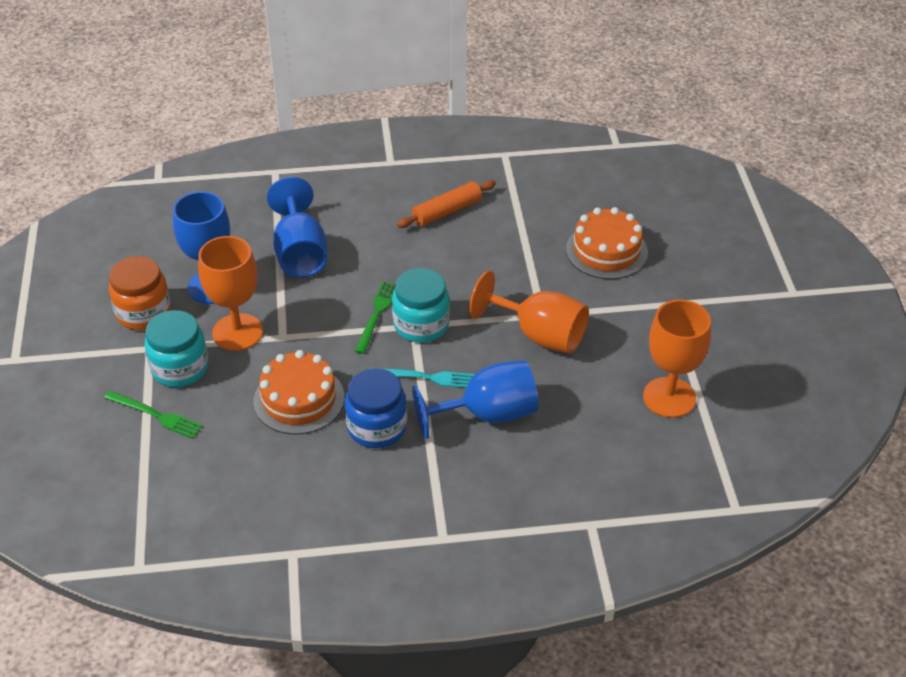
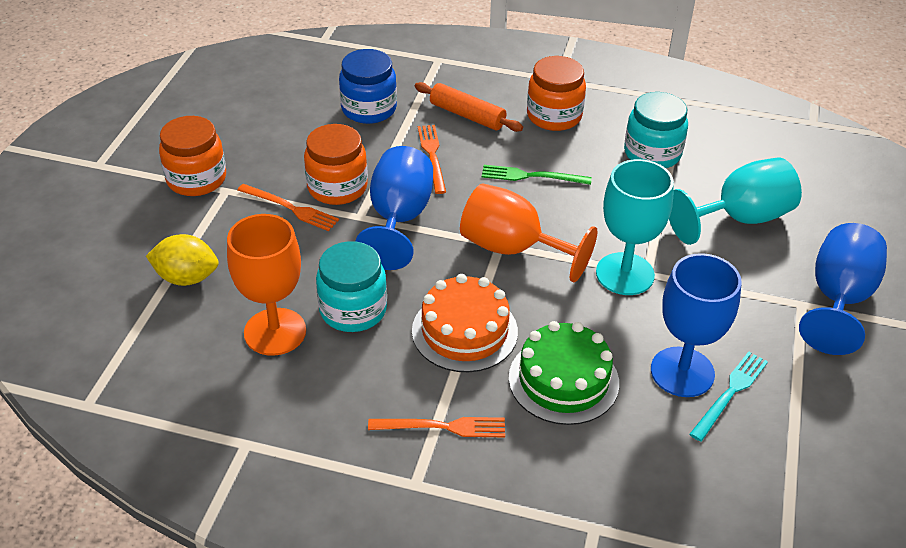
green cake: 0 -> 1
green fork: 2 -> 1
orange cake: 2 -> 1
orange fork: 0 -> 3
orange goblet: 3 -> 2
orange jar: 1 -> 3
turquoise goblet: 0 -> 2
yellow lemon: 0 -> 1

